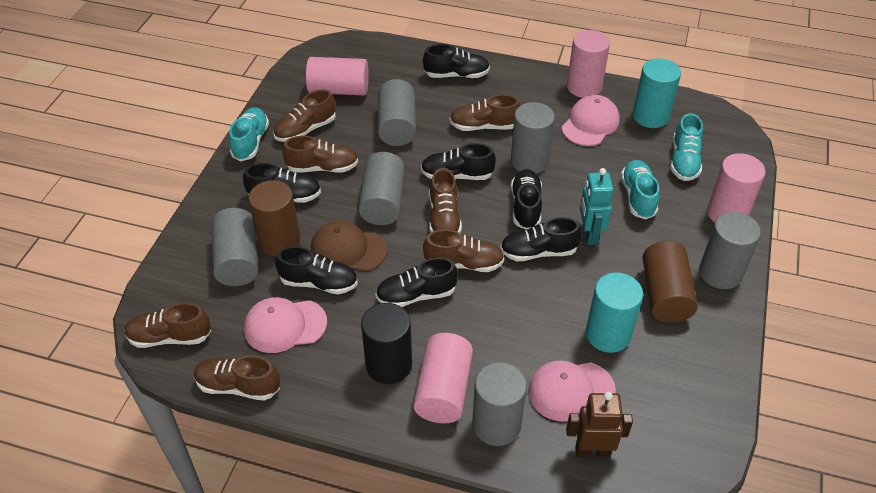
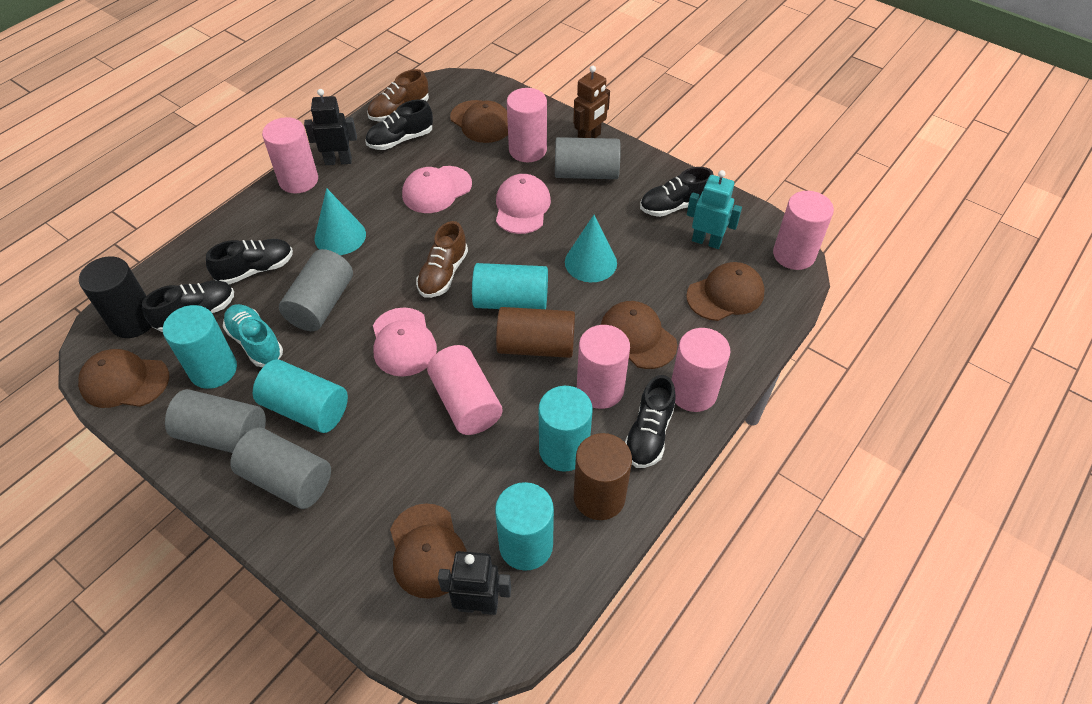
black robot: 0 -> 2
black shoe: 7 -> 5
brown cap: 1 -> 5
brown shoe: 7 -> 2
grey cylinder: 6 -> 4
pink cylinder: 4 -> 6
turquoise cone: 0 -> 2
turquoise cylinder: 2 -> 5
turquoise shoe: 3 -> 1

